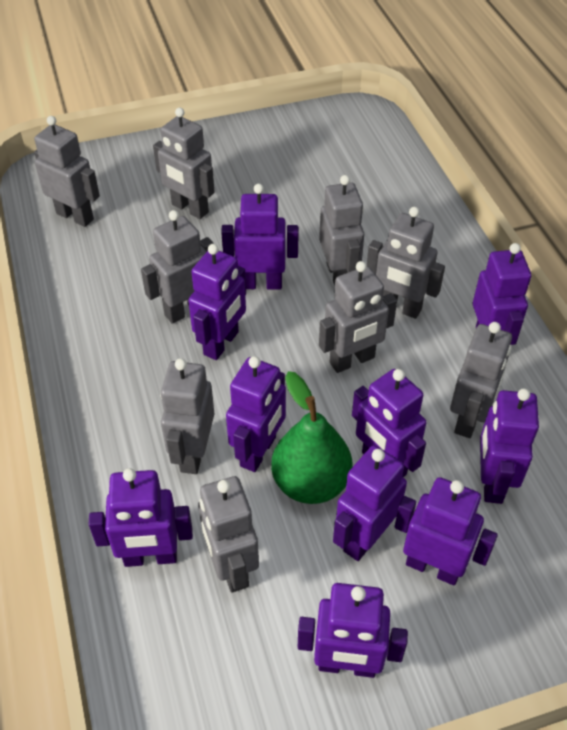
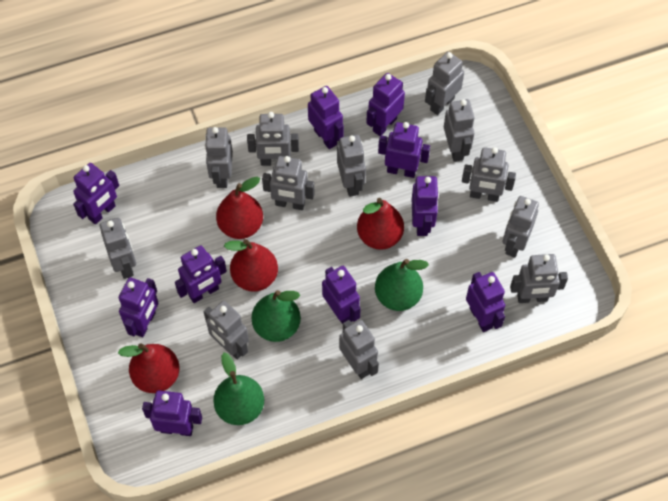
green pear: 1 -> 3
grey robot: 9 -> 12
red pear: 0 -> 4

